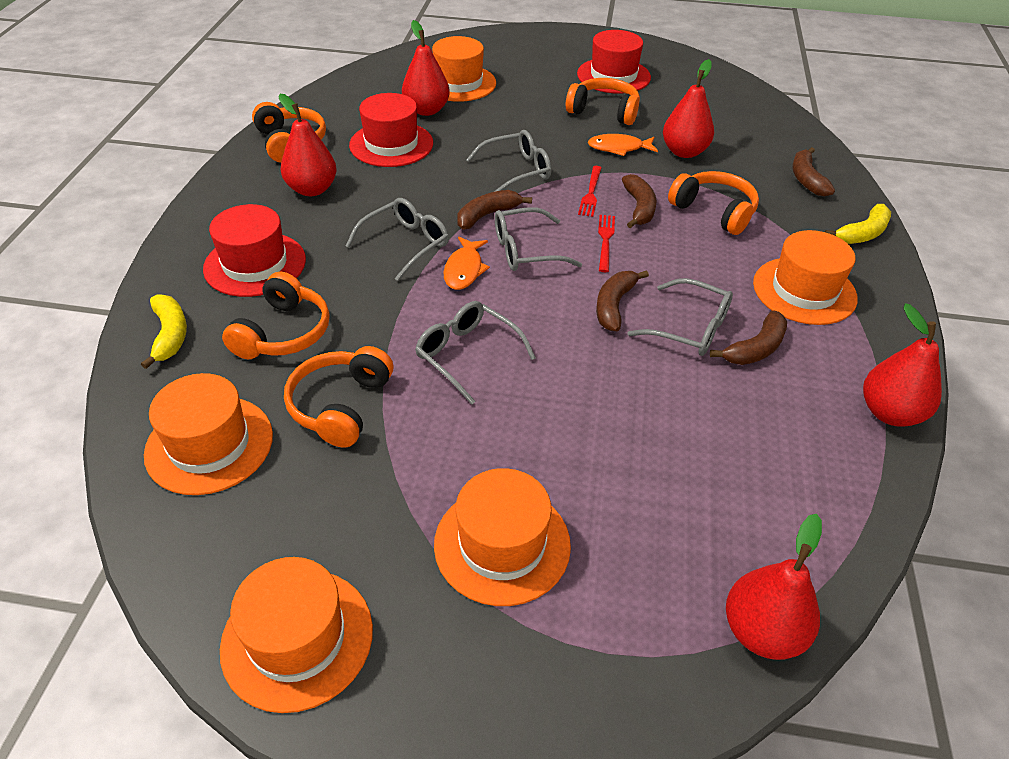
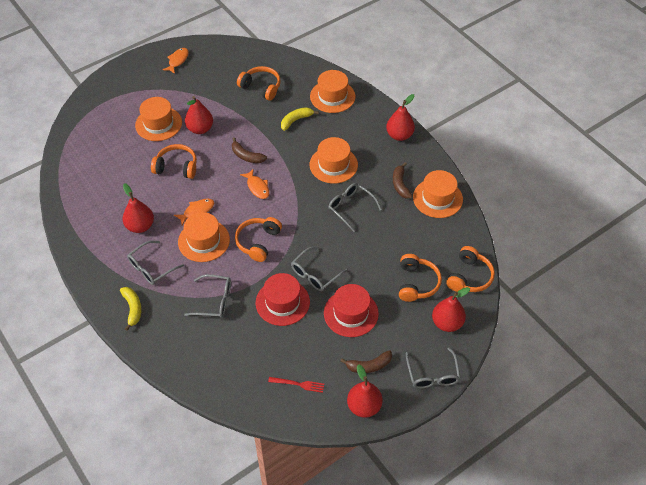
brown banana: 5 -> 3
orange fish: 2 -> 3
red fork: 2 -> 1
red hat: 3 -> 2

